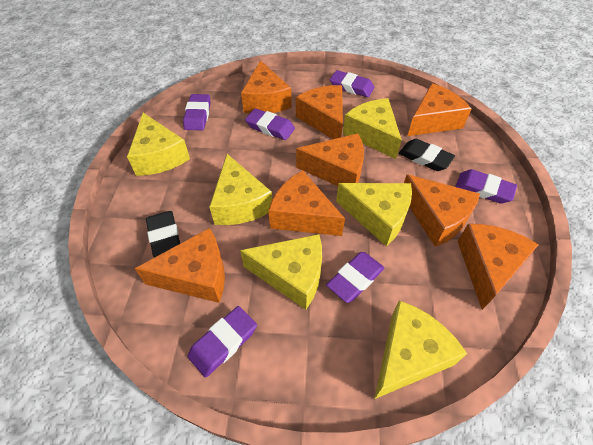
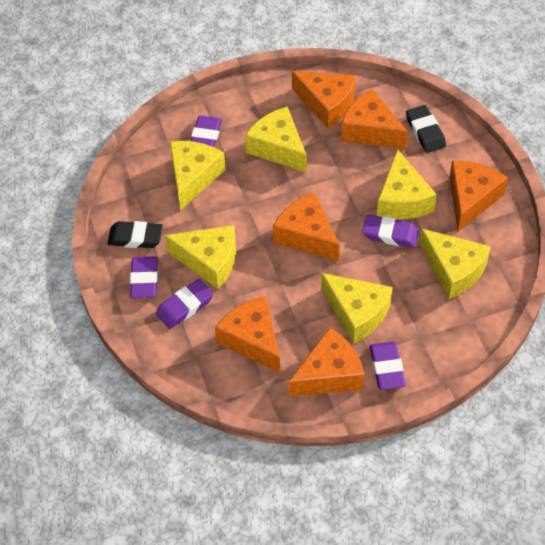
orange cheese: 8 -> 6
purple eraser: 6 -> 5

